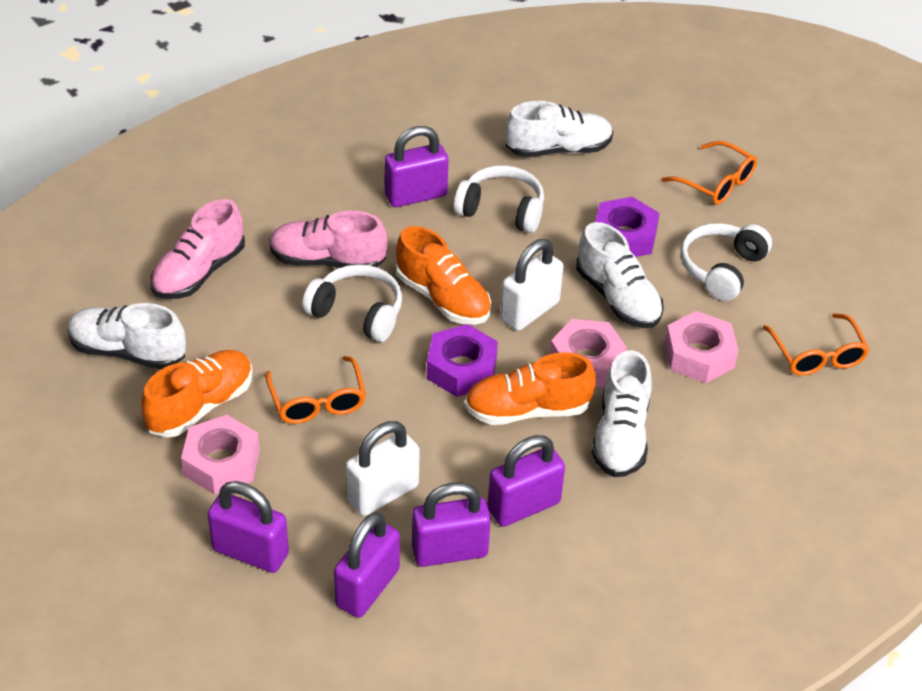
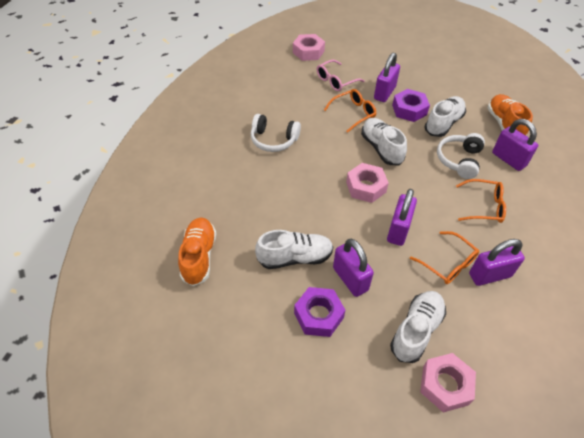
orange shoe: 3 -> 2
pink glasses: 0 -> 1
pink shoe: 2 -> 0
white headphones: 3 -> 2
white padlock: 2 -> 0

